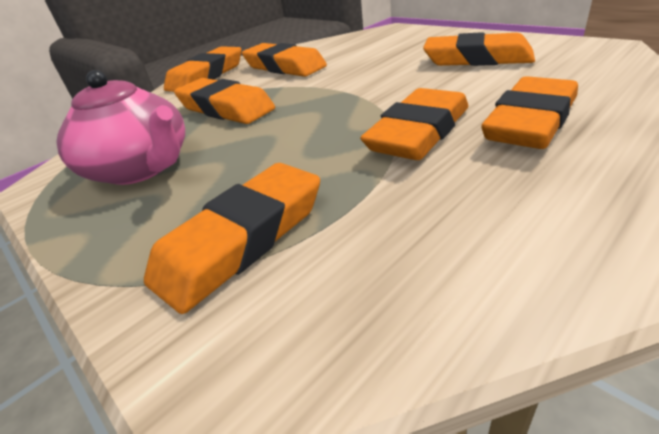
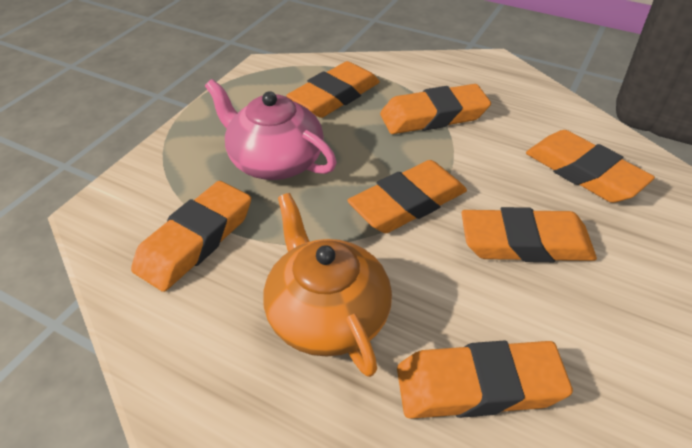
orange teapot: 0 -> 1

